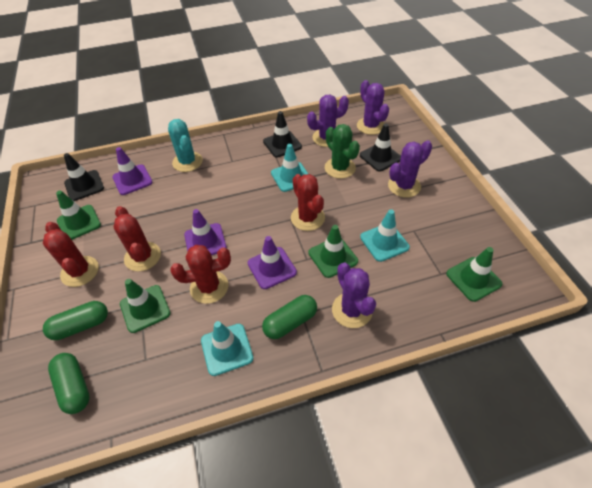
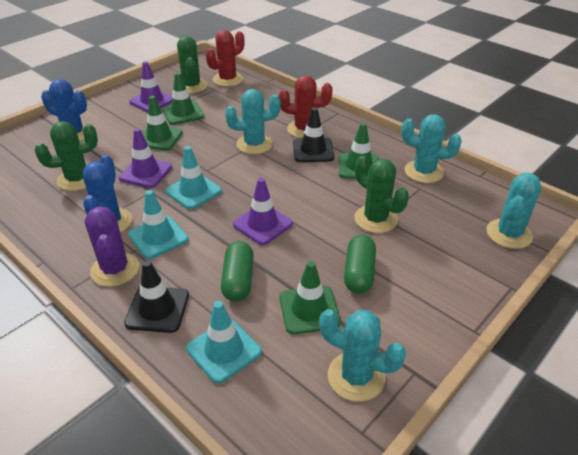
black traffic cone: 3 -> 2
blue cactus: 0 -> 2
green cactus: 1 -> 3
green capsule: 3 -> 2
purple cactus: 4 -> 1
red cactus: 4 -> 2
turquoise cactus: 1 -> 4

